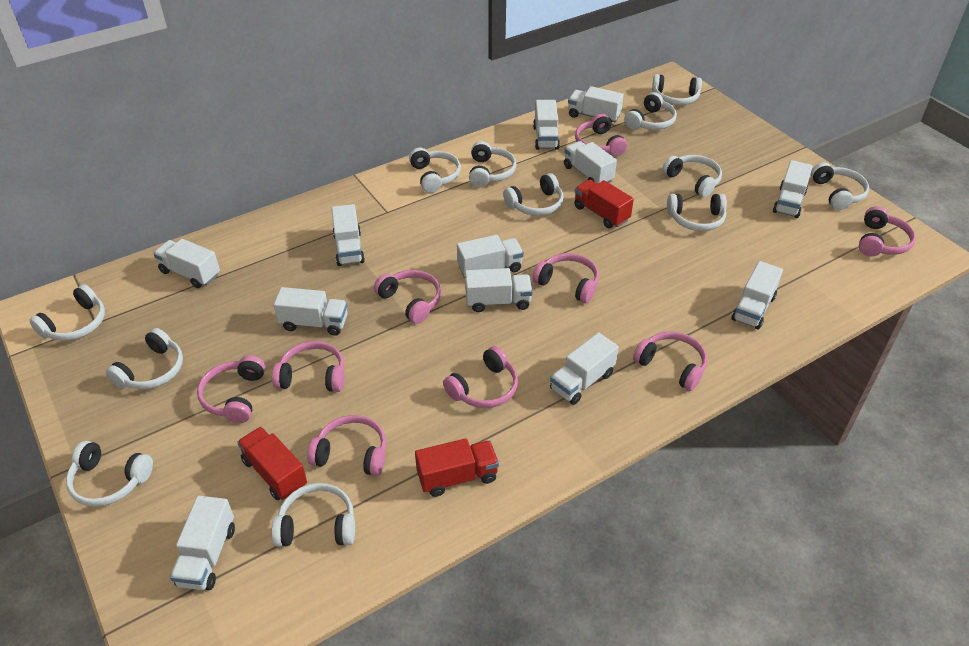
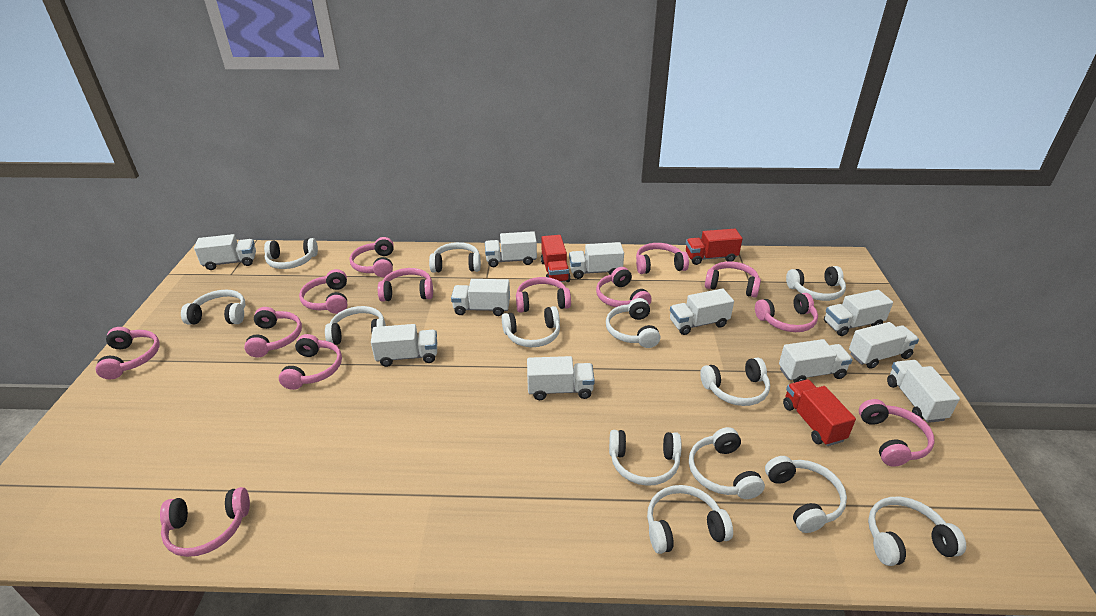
pink headphones: 9 -> 13
white headphones: 12 -> 13
white truck: 12 -> 11

